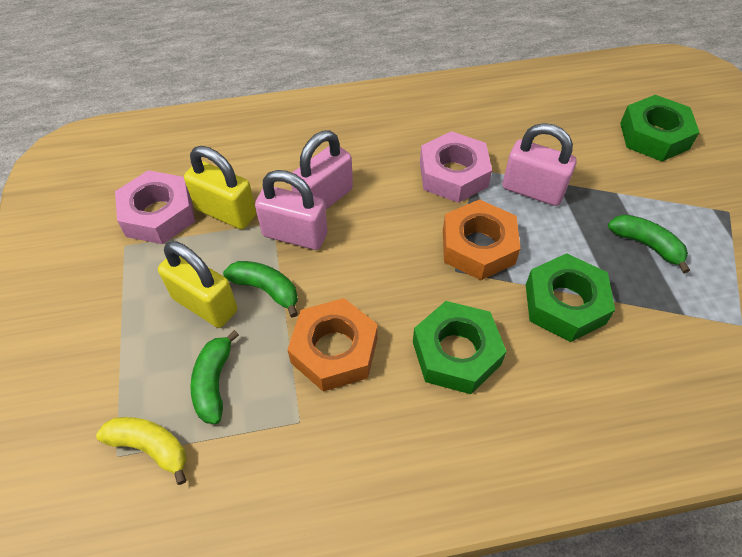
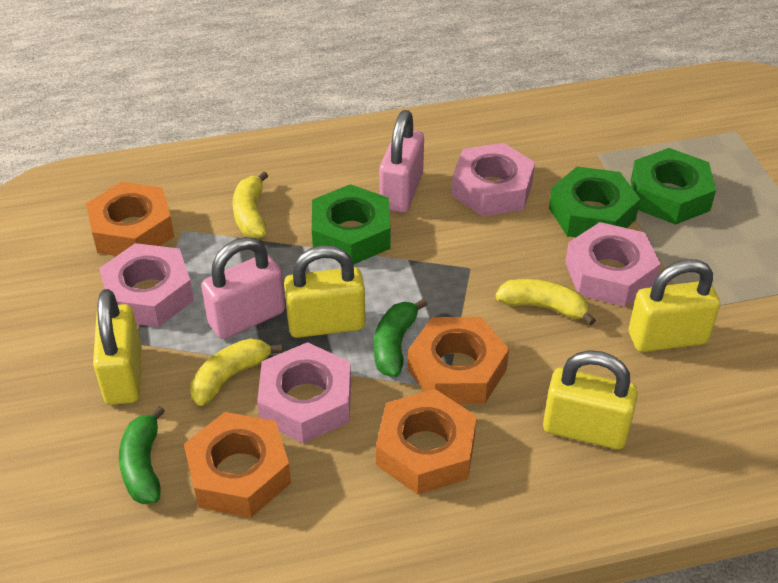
green banana: 3 -> 2
orange nut: 2 -> 4
pink nut: 2 -> 4
pink padlock: 3 -> 2
yellow banana: 1 -> 3
yellow padlock: 2 -> 4

